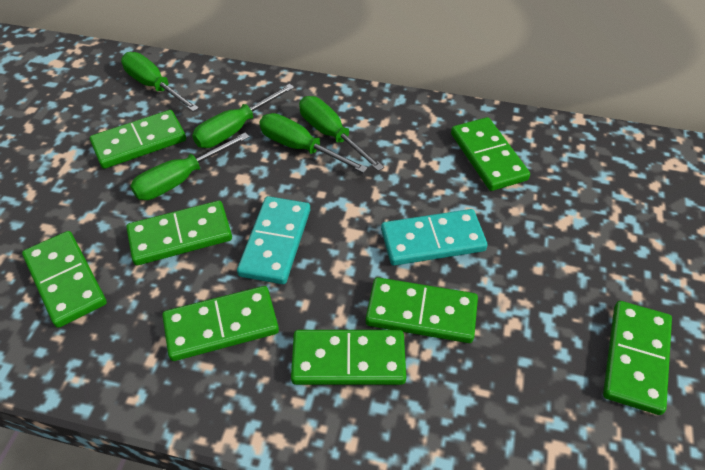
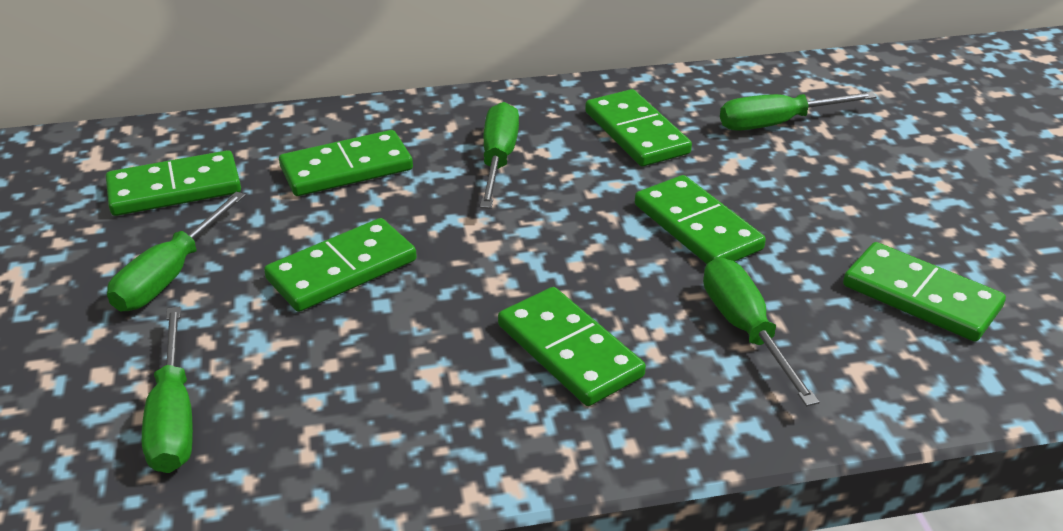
green domino: 8 -> 7
turquoise domino: 2 -> 0

